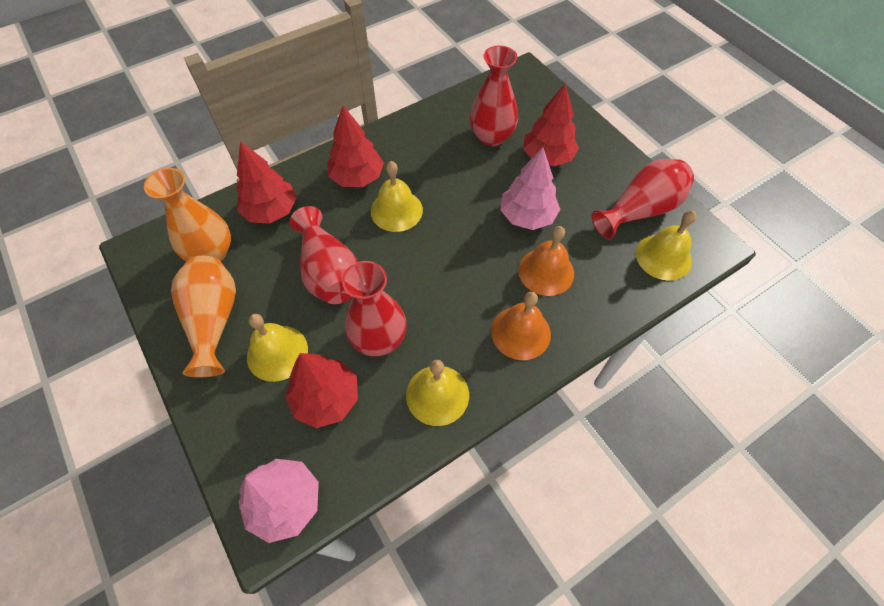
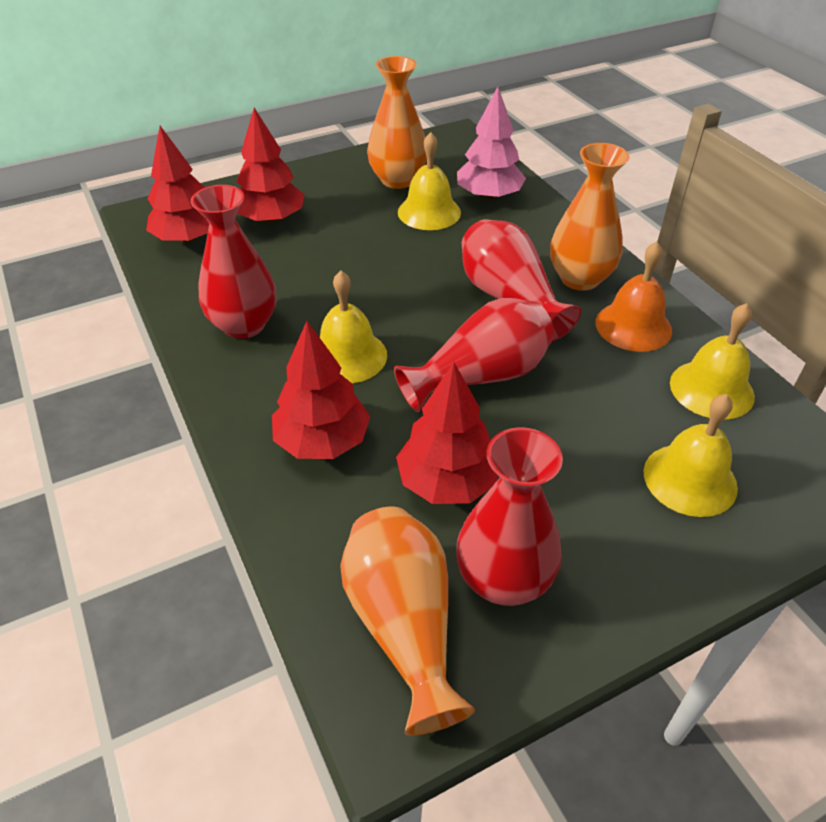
orange bell: 2 -> 1
orange vase: 2 -> 3
pink tree: 2 -> 1

